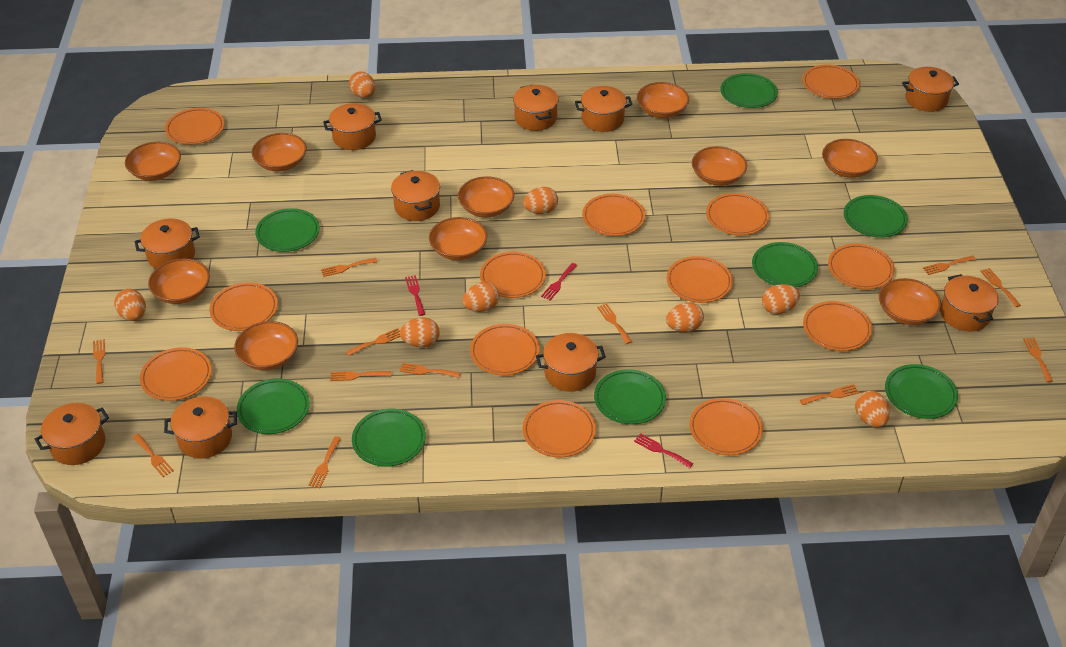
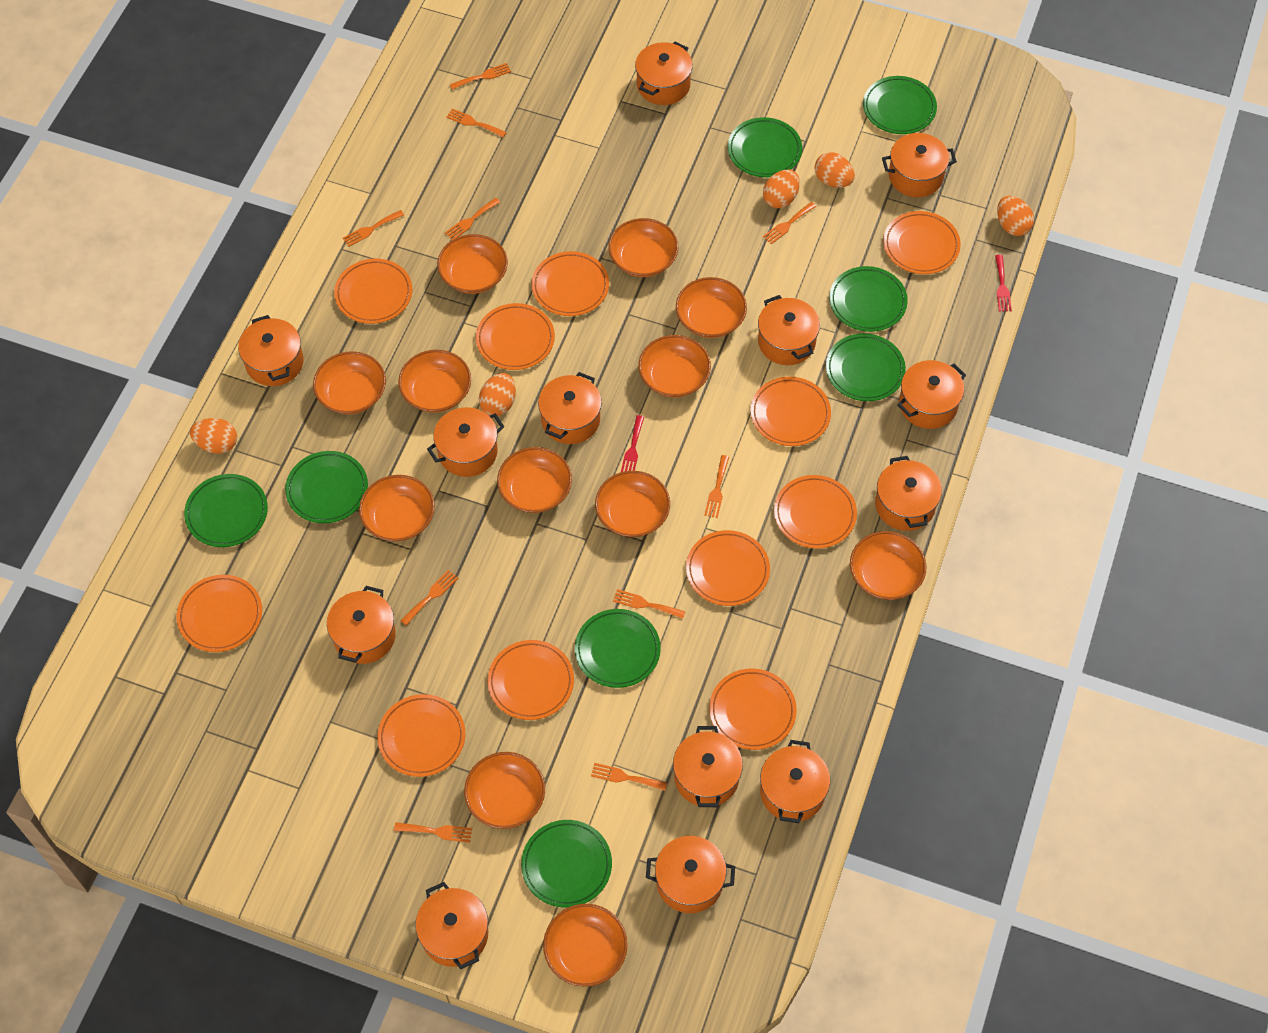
orange bowl: 10 -> 12
orange egg: 8 -> 5
orange fork: 12 -> 10
orange plate: 13 -> 11
orange pot: 10 -> 13
red fork: 3 -> 2

